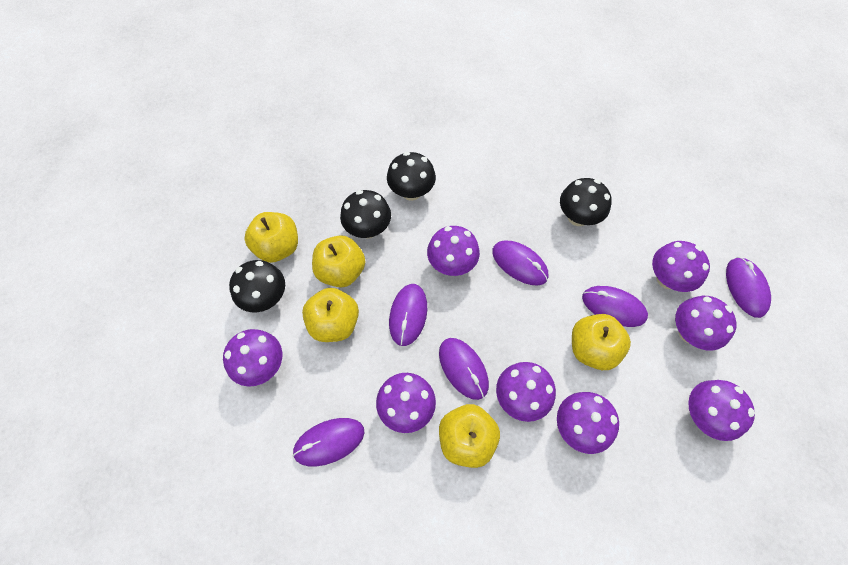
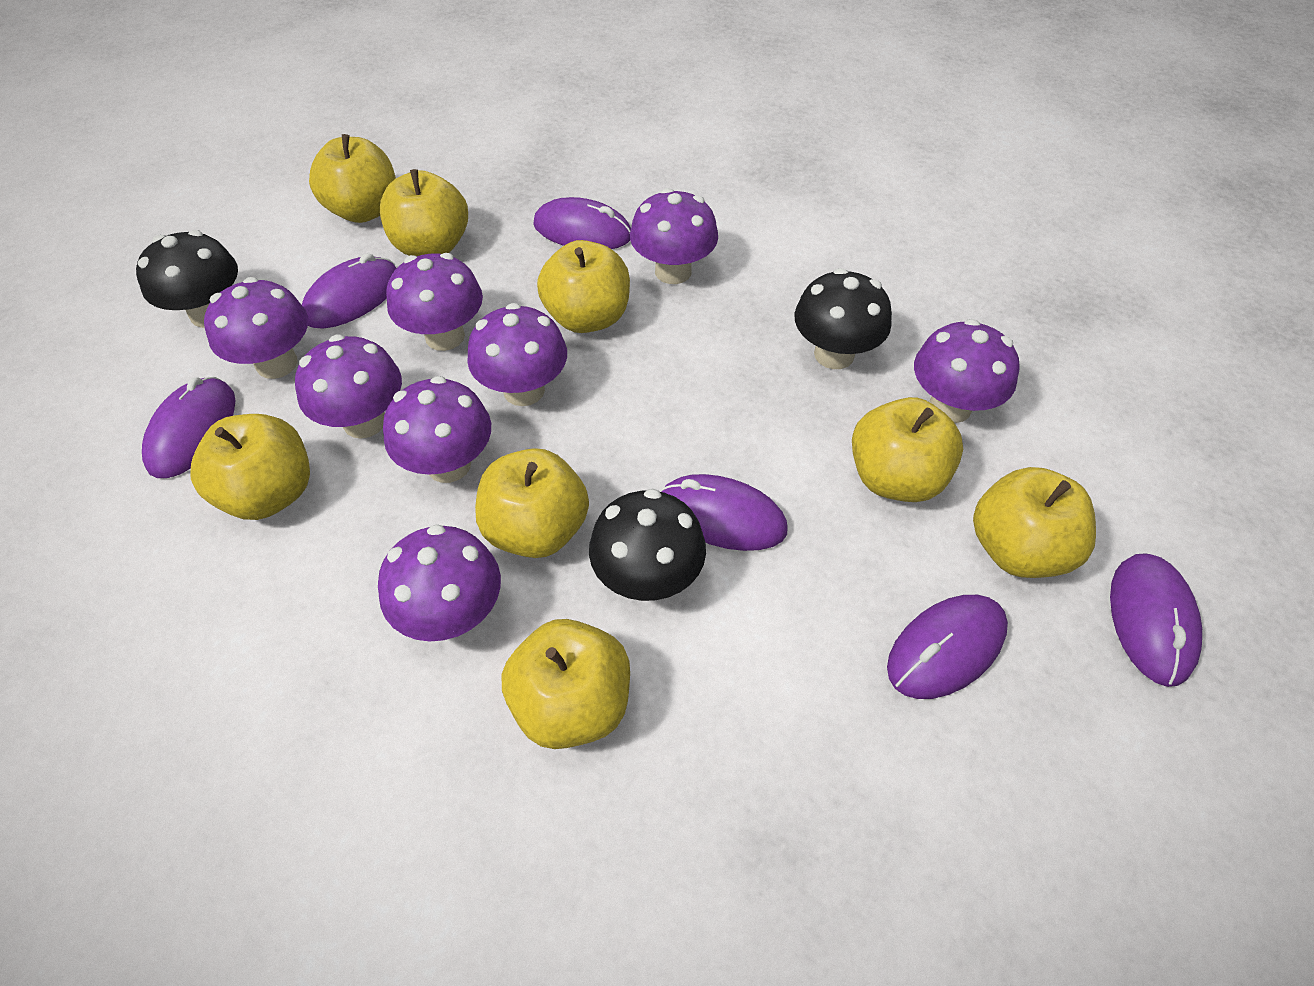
black mushroom: 4 -> 3
yellow apple: 5 -> 8

